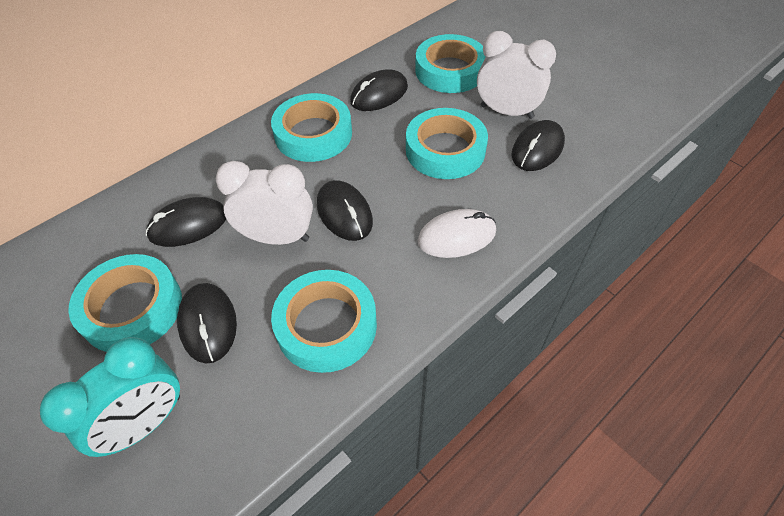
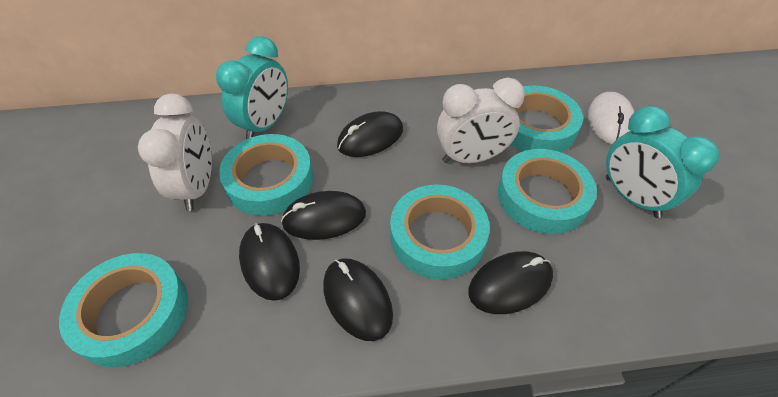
turquoise clock: 1 -> 2

